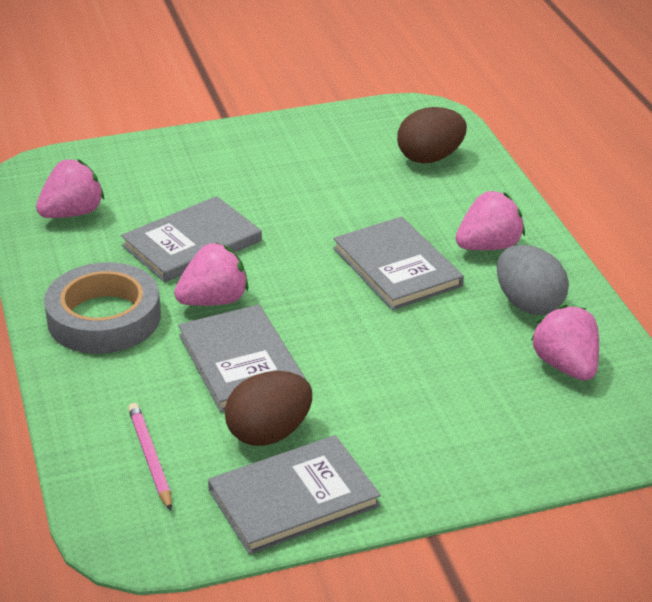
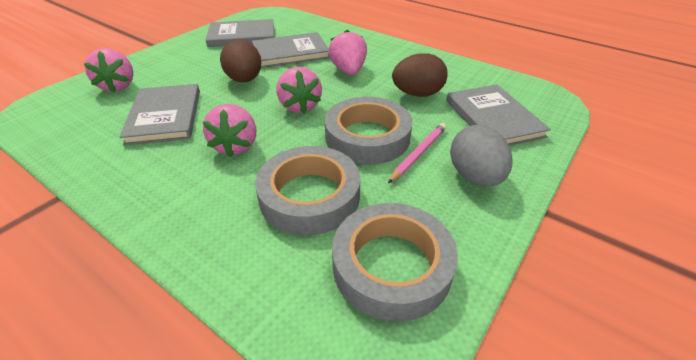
grey tape: 1 -> 3

